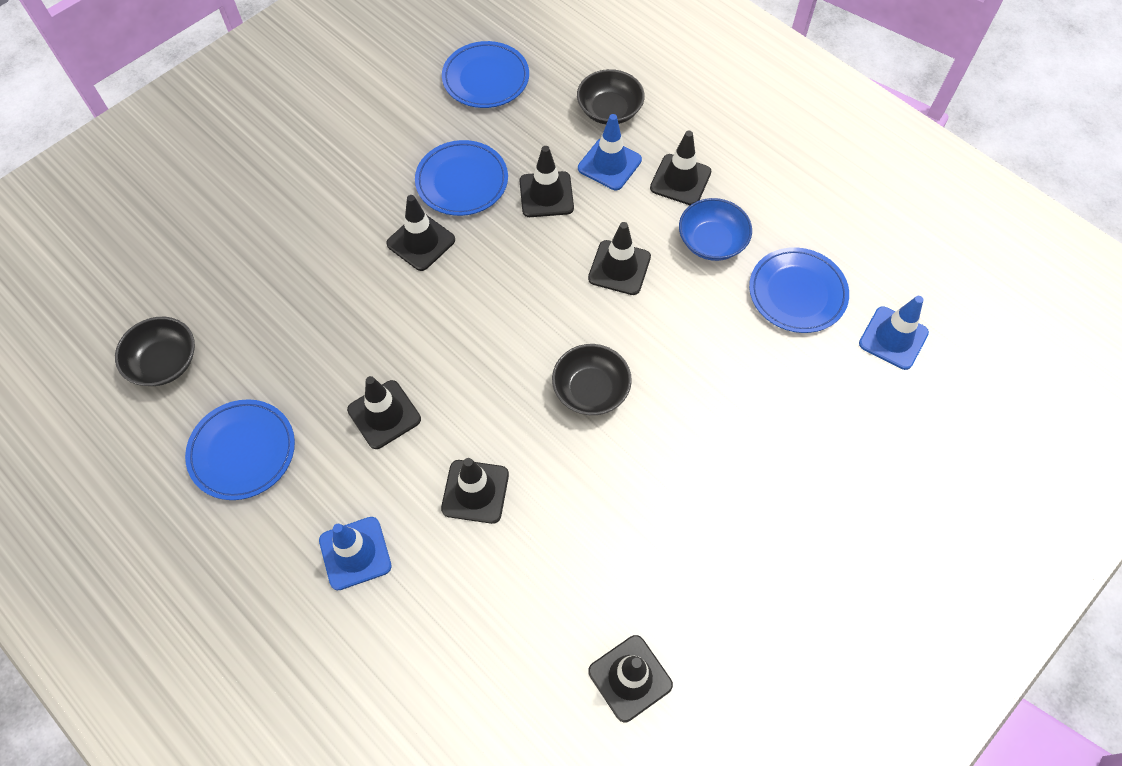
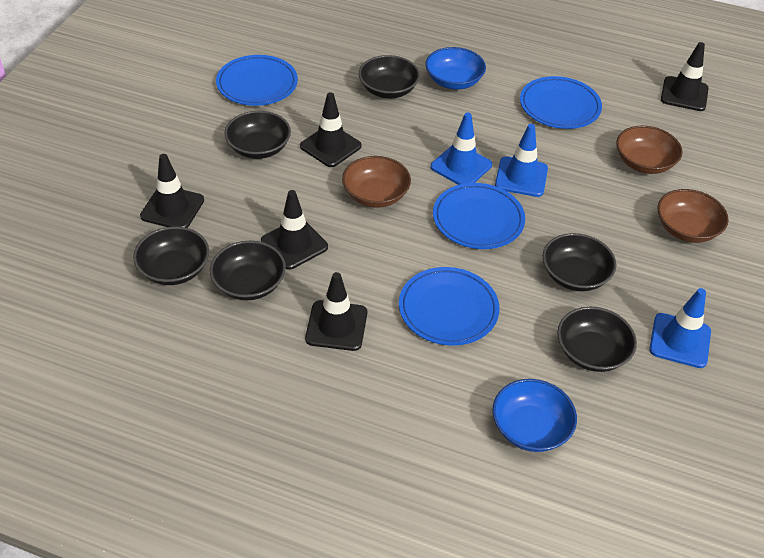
black bowl: 3 -> 6
black traffic cone: 7 -> 5
blue bowl: 1 -> 2
brown bowl: 0 -> 3

